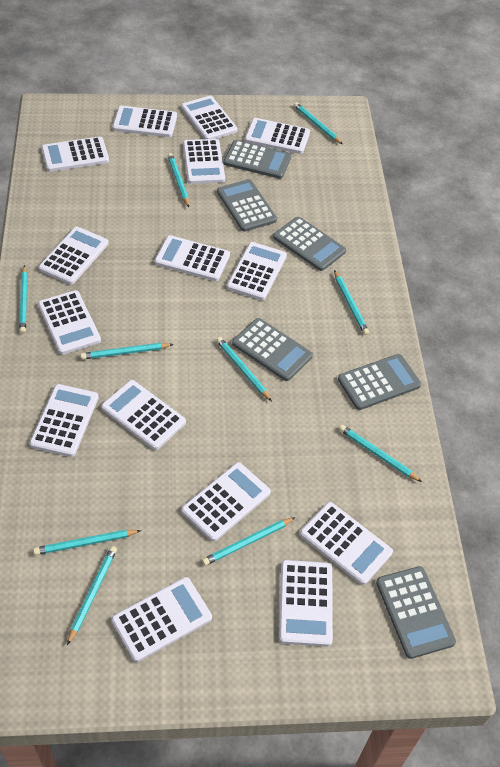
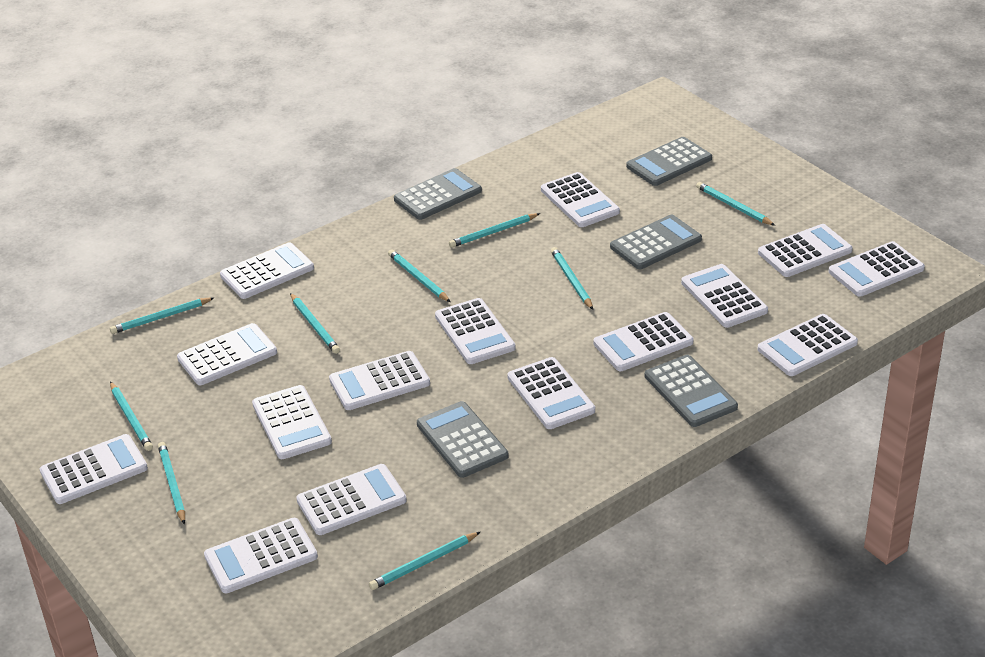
grey calculator: 6 -> 5
turquoise pencil: 10 -> 9

